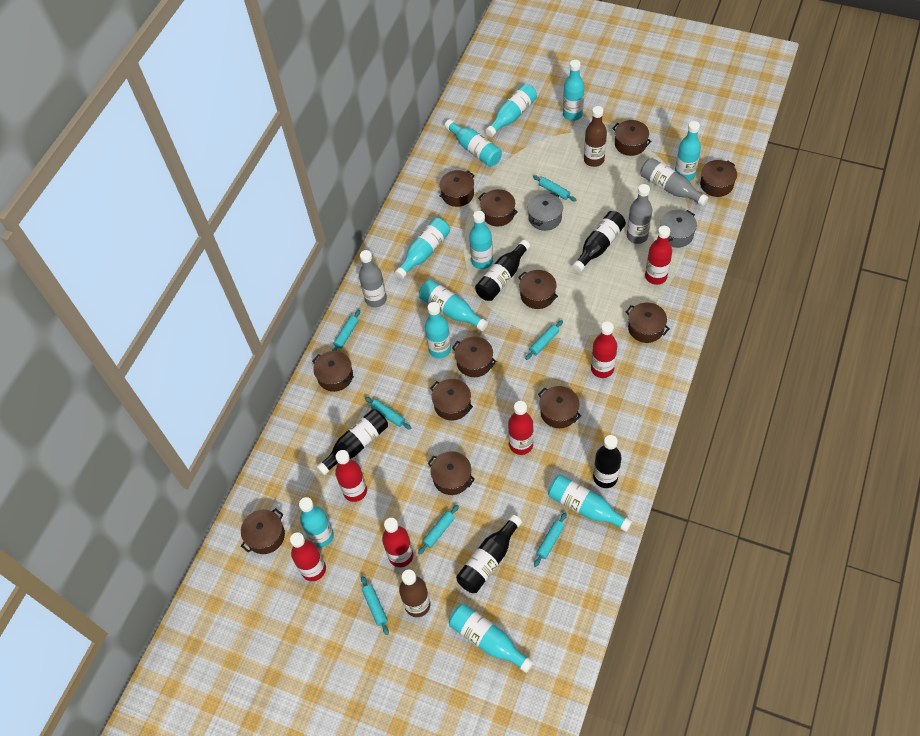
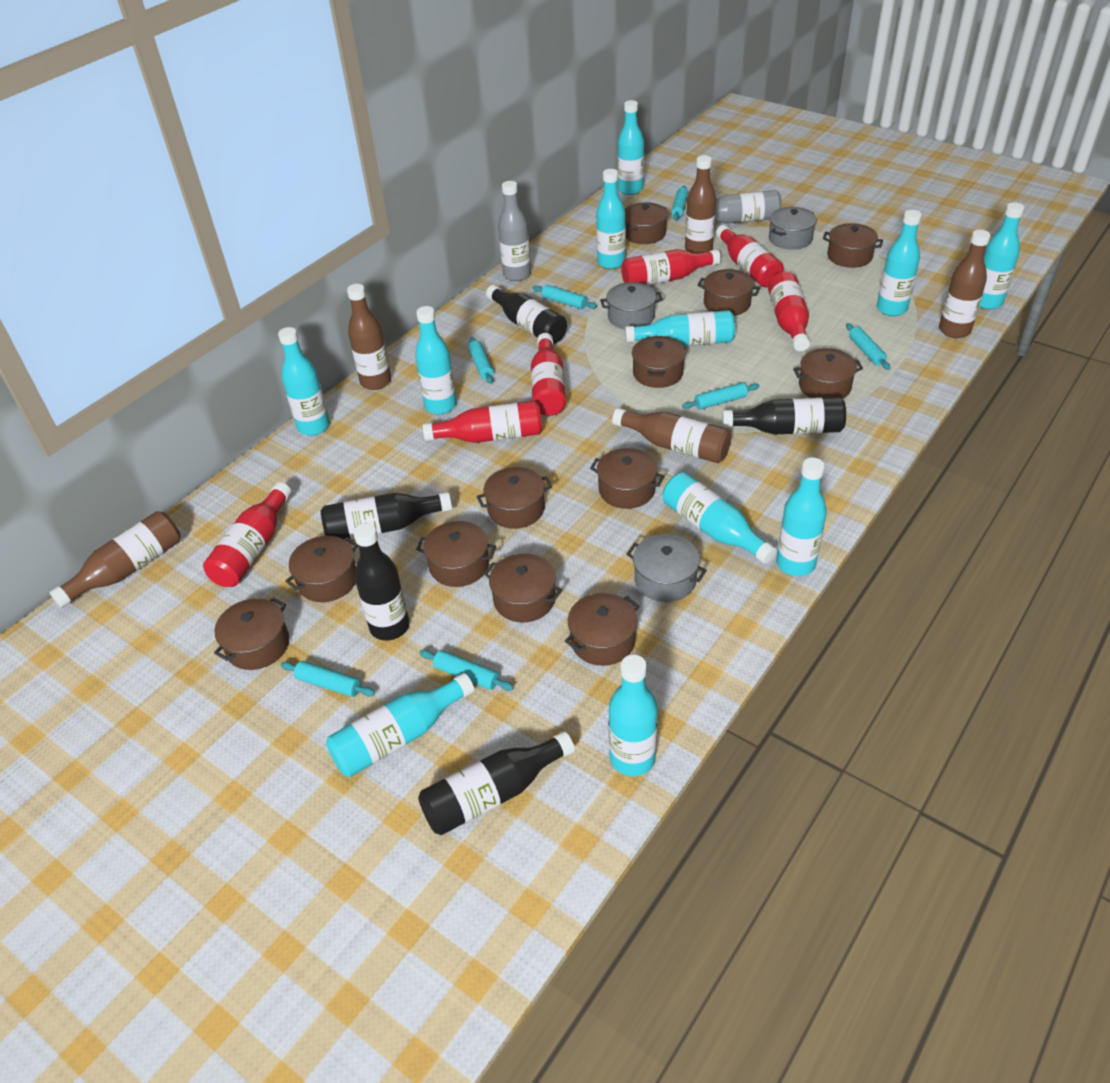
brown bottle: 2 -> 5
grey bottle: 3 -> 2
grey pot: 2 -> 3

